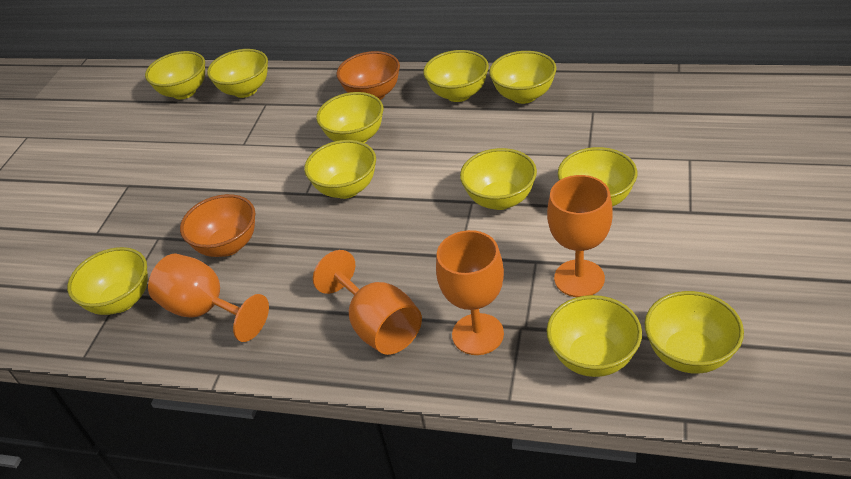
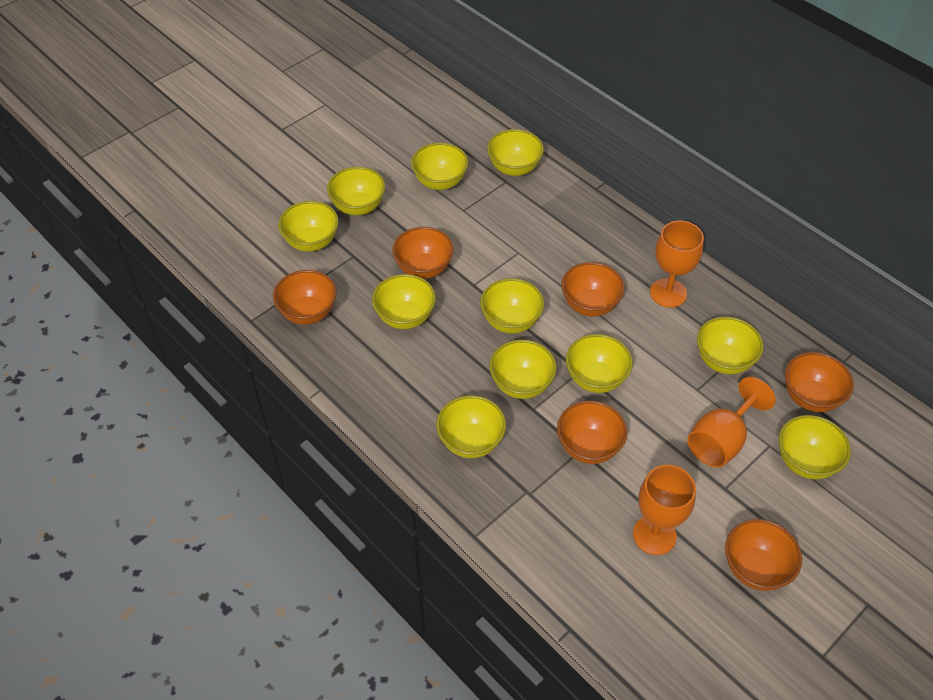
orange bowl: 2 -> 6
orange goblet: 4 -> 3

